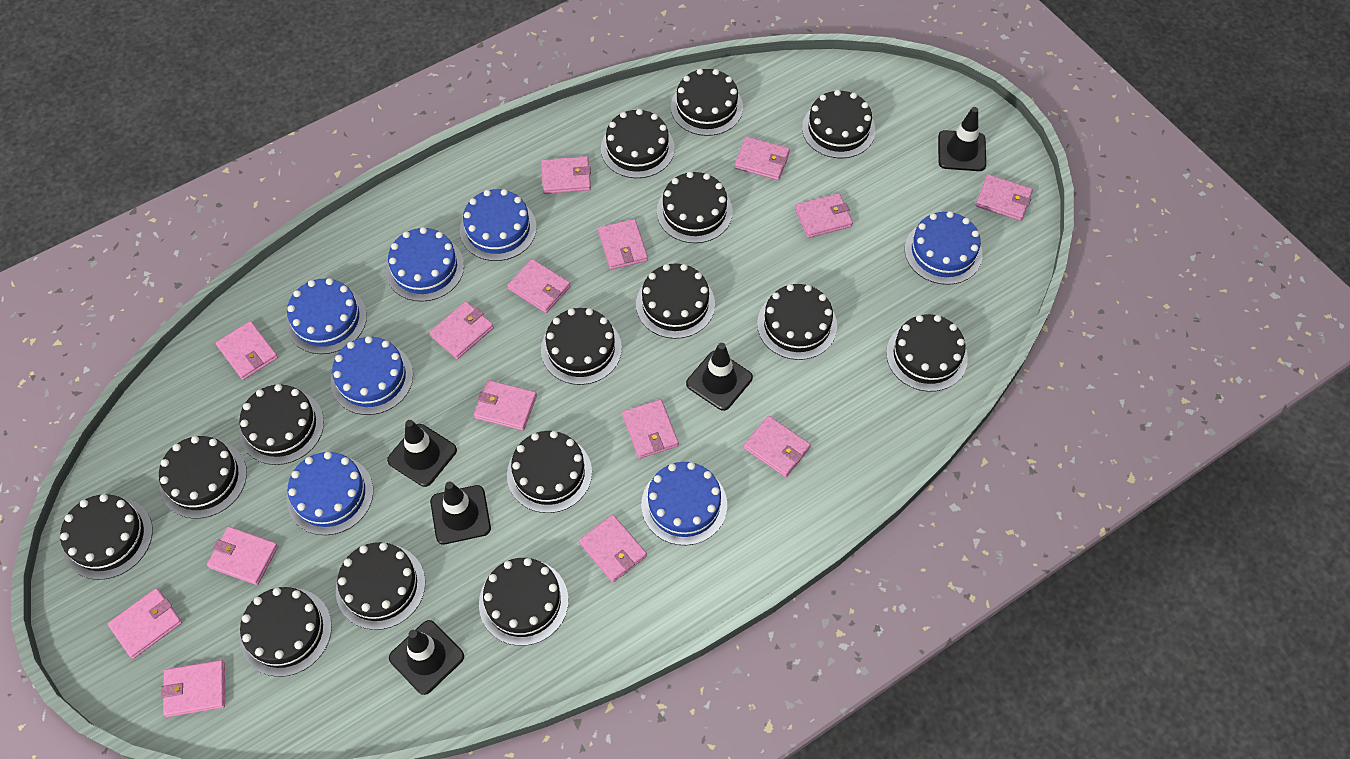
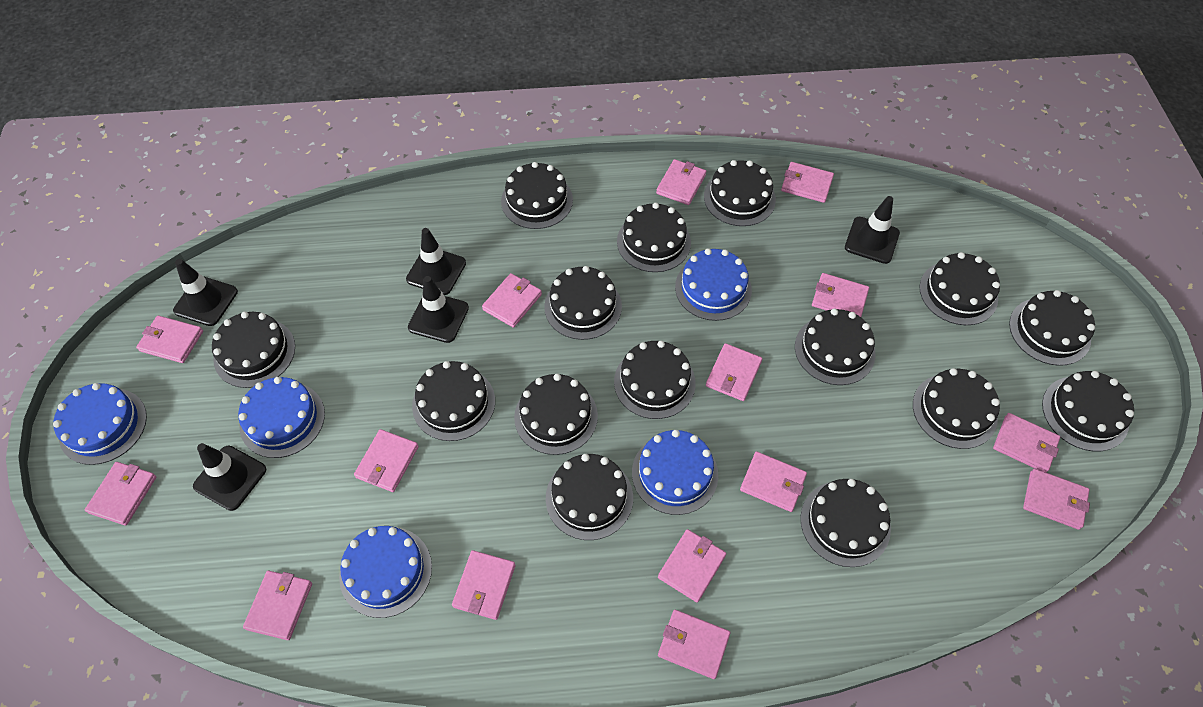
blue cake: 7 -> 5

